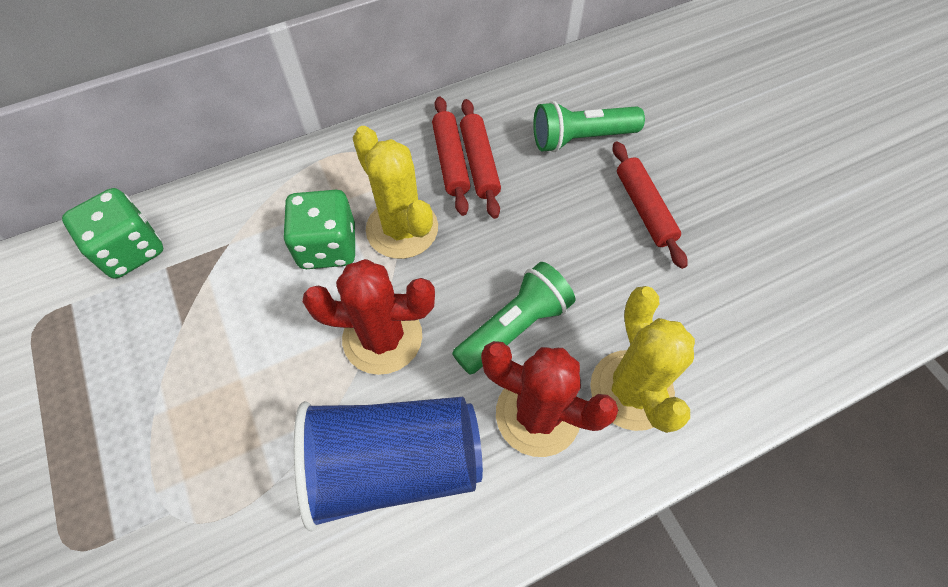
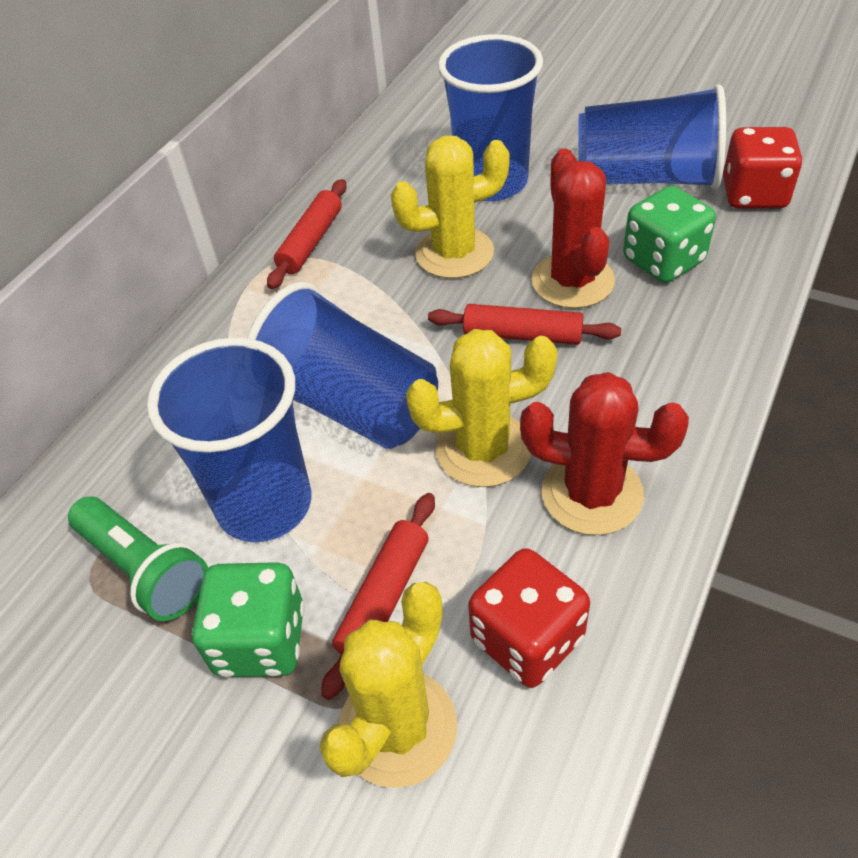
blue cup: 1 -> 4
green flashlight: 2 -> 1
red dice: 0 -> 2
yellow cactus: 2 -> 3

